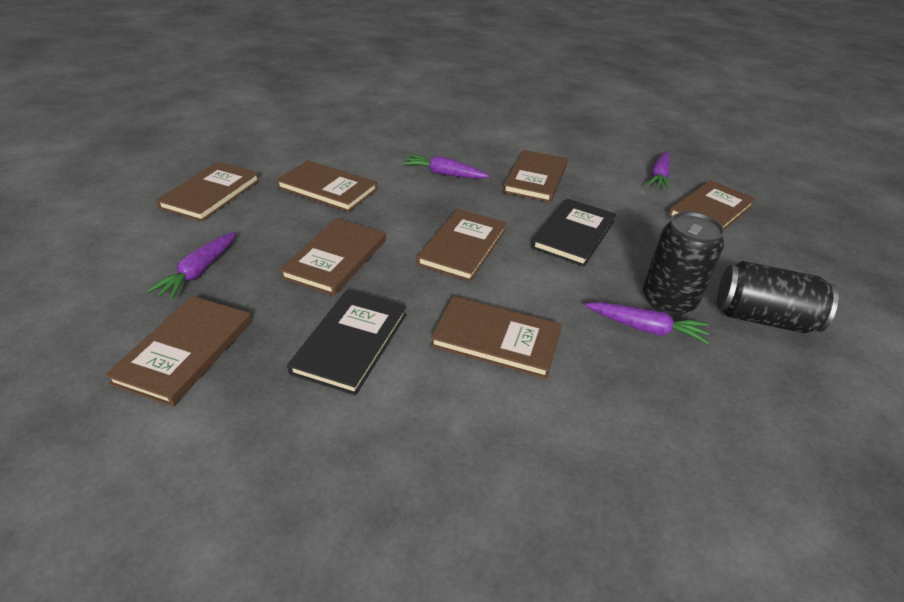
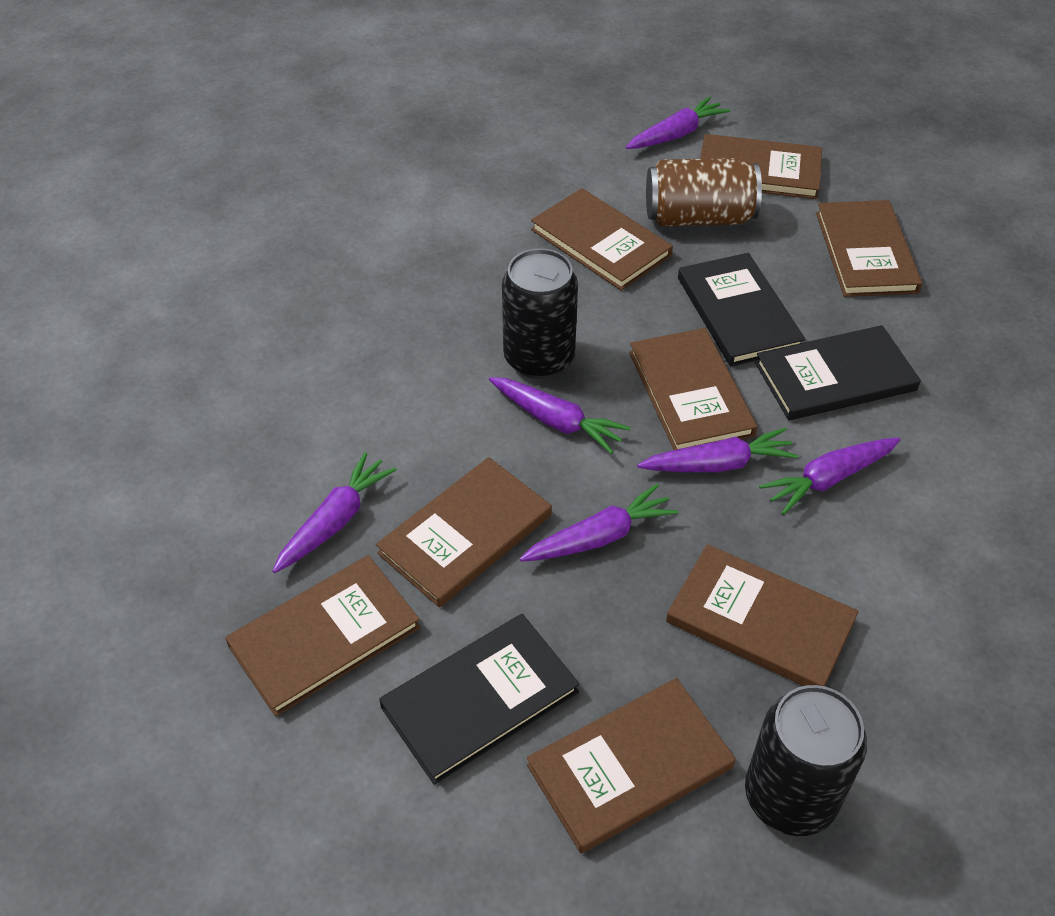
black book: 2 -> 3
brown can: 0 -> 1
purple carrot: 4 -> 6

